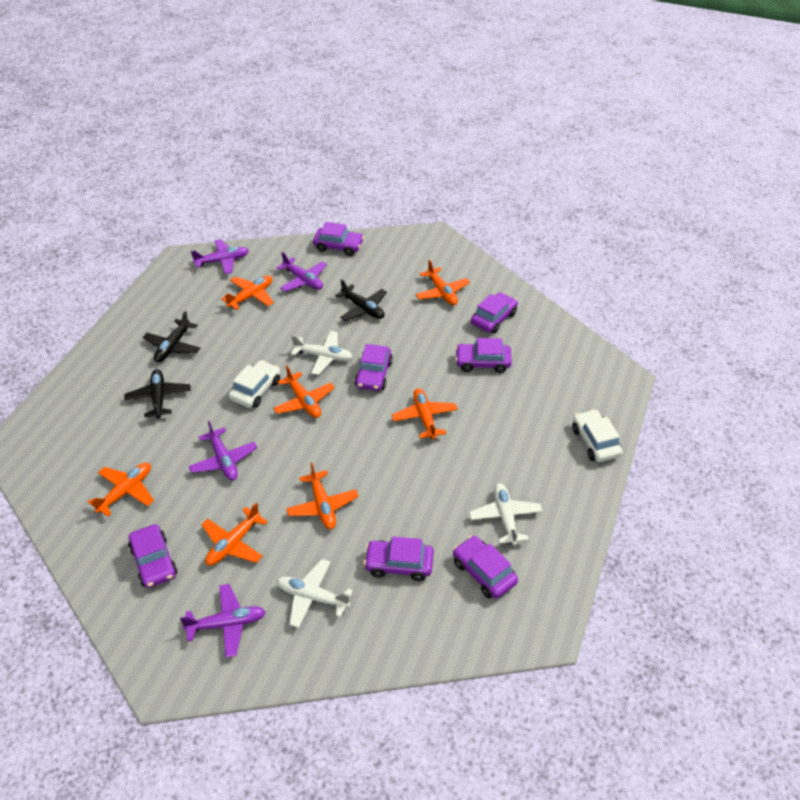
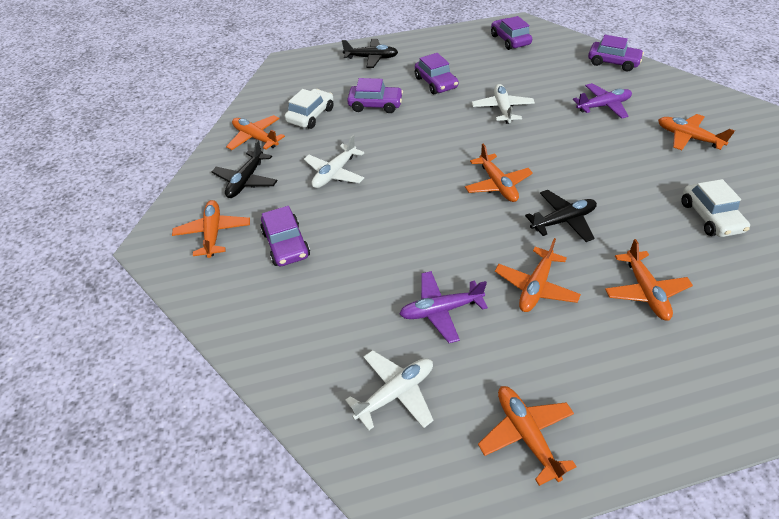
purple car: 7 -> 5
purple plane: 4 -> 2

